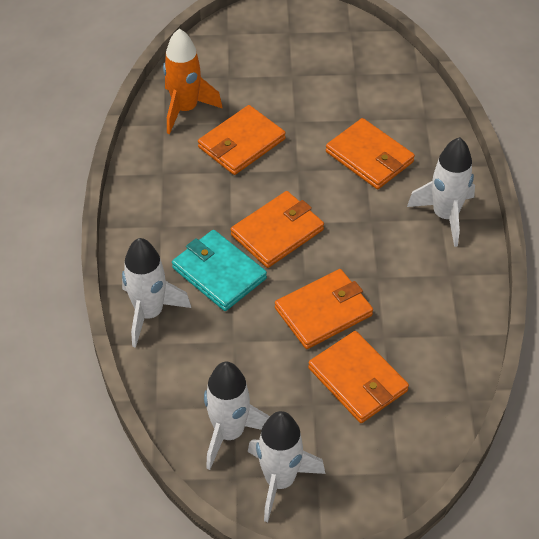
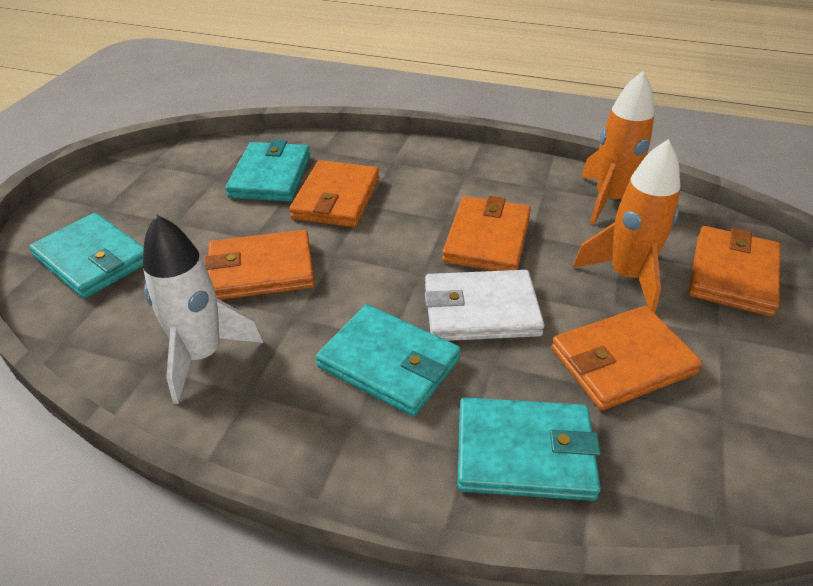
orange rocket: 1 -> 2
turquoise wallet: 1 -> 4
white rocket: 4 -> 1
white wallet: 0 -> 1

